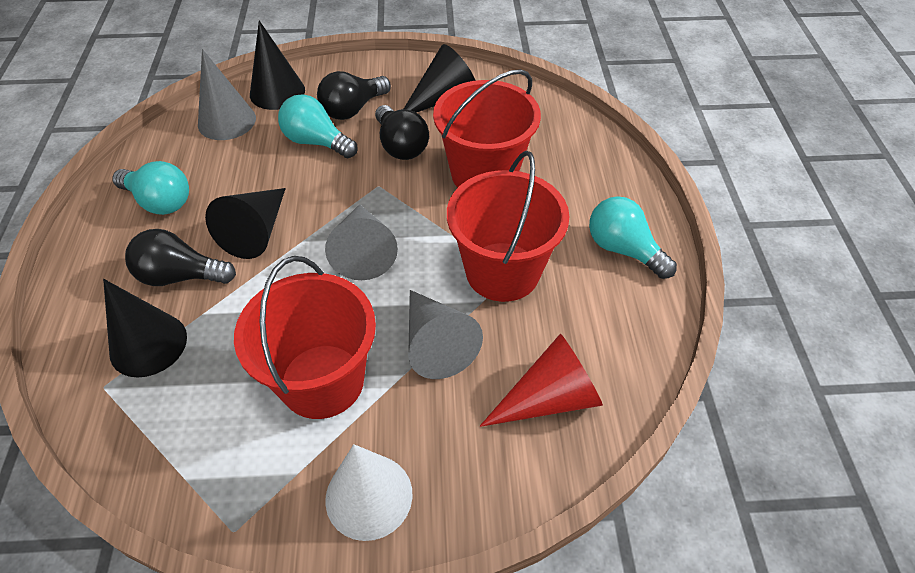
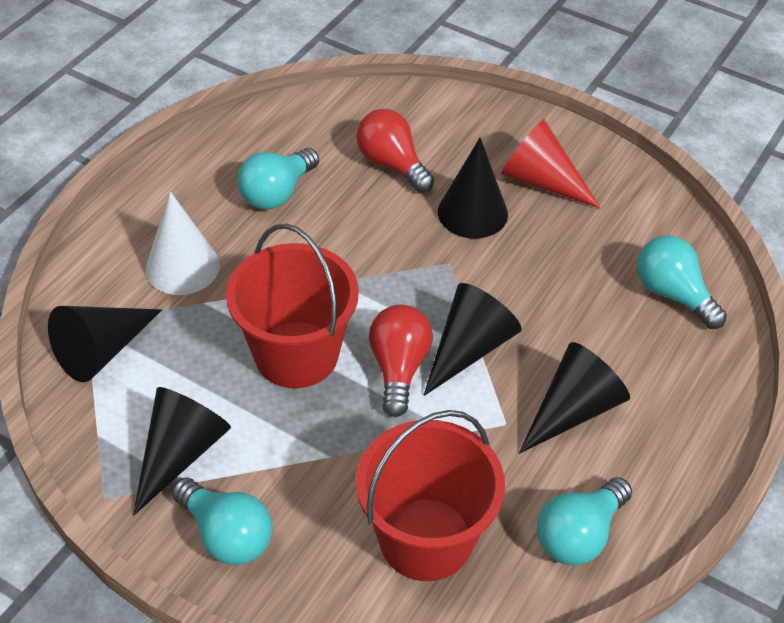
black cone: 4 -> 5
black light bulb: 3 -> 0
grey cone: 3 -> 0
red bucket: 3 -> 2
red light bulb: 0 -> 2
turquoise light bulb: 3 -> 4

